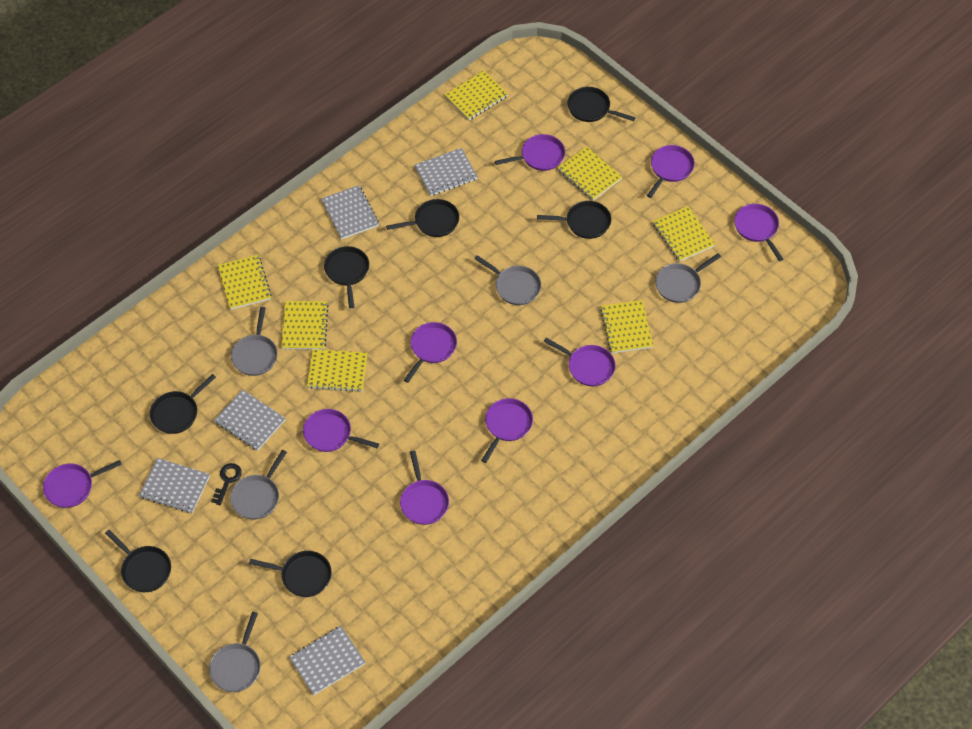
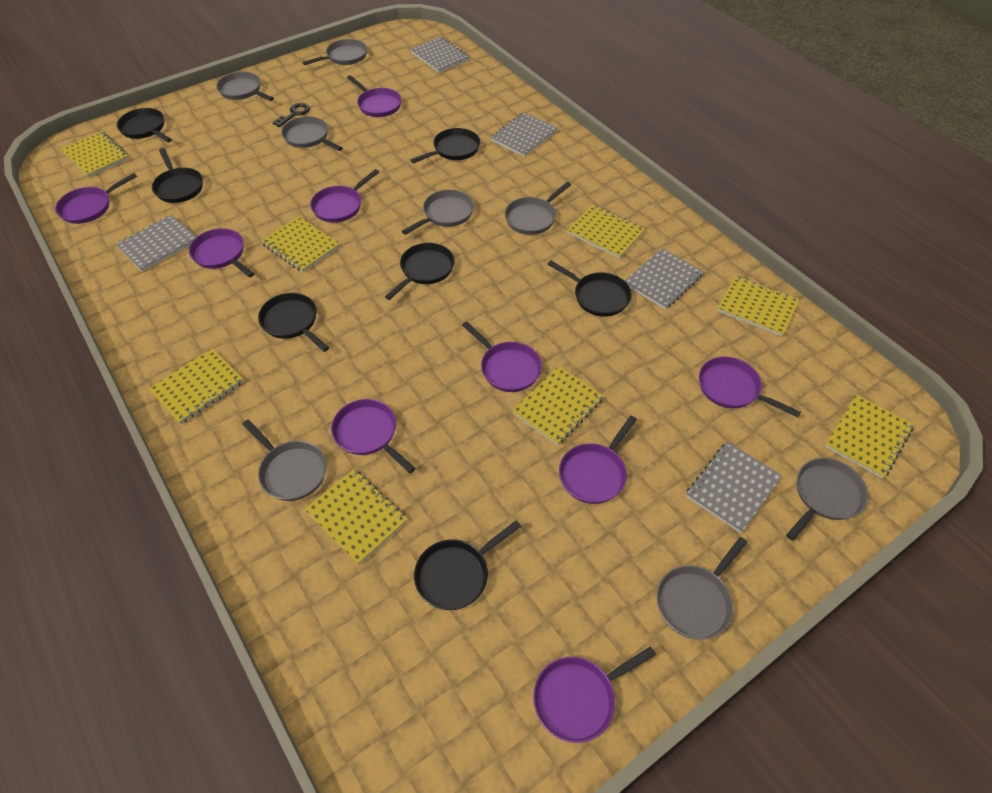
grey pan: 5 -> 8
yellow notebook: 7 -> 8

